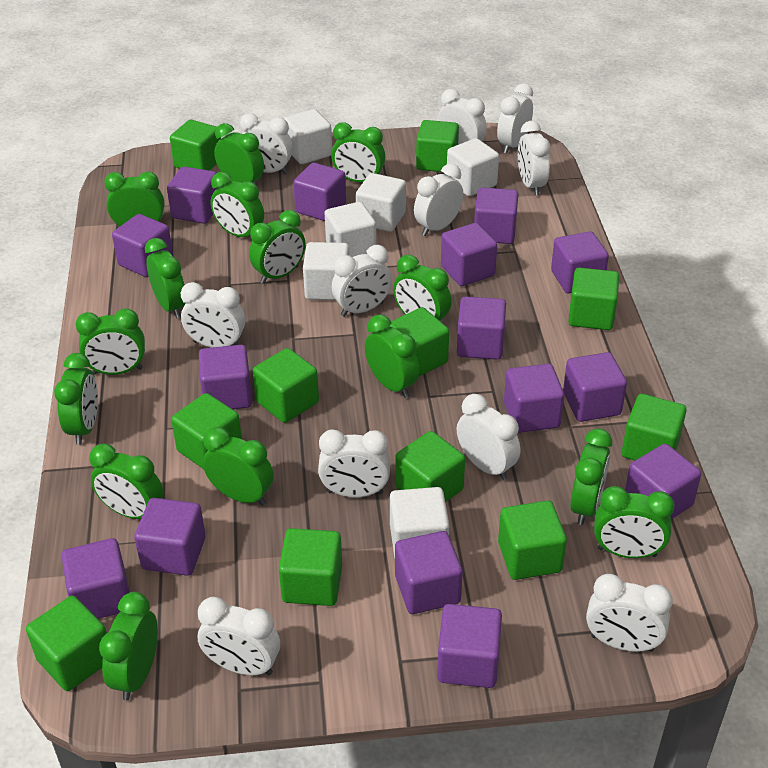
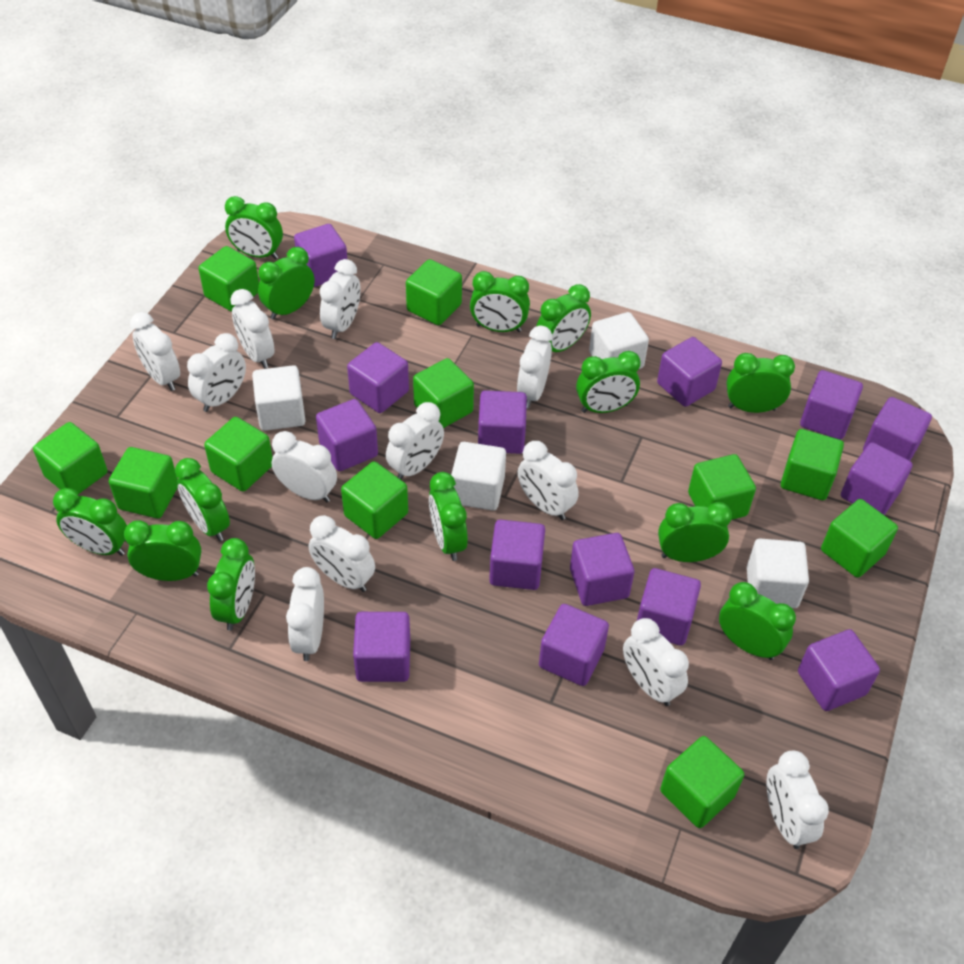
green clock: 15 -> 13
purple cube: 15 -> 14
white clock: 11 -> 12
white cube: 6 -> 4

